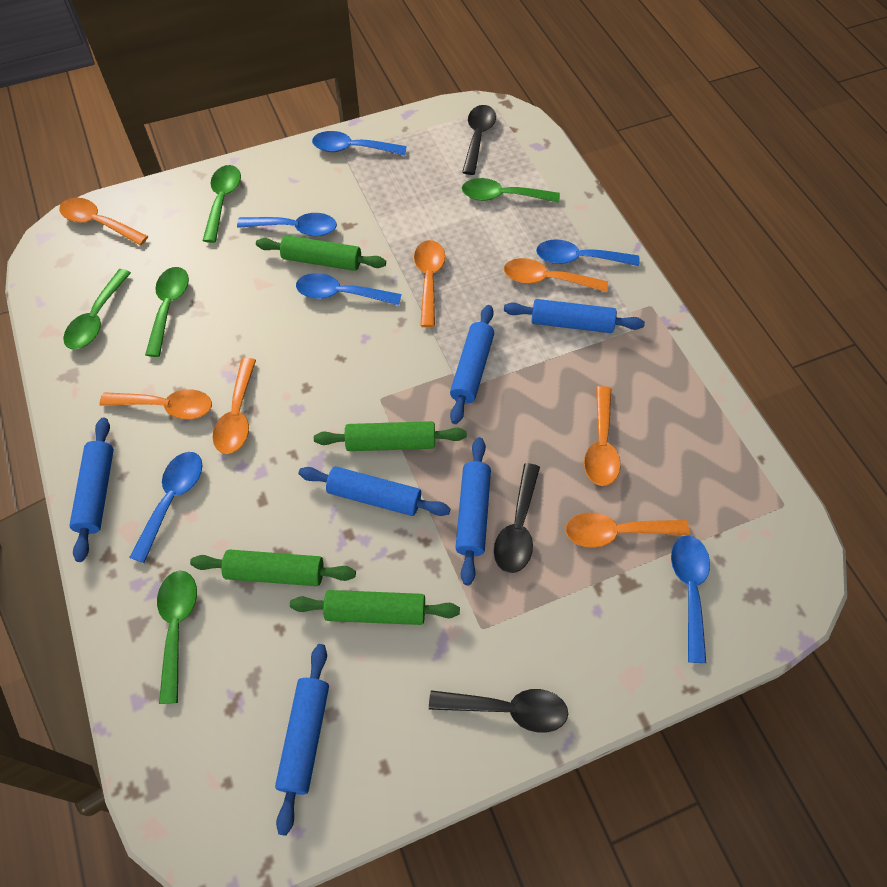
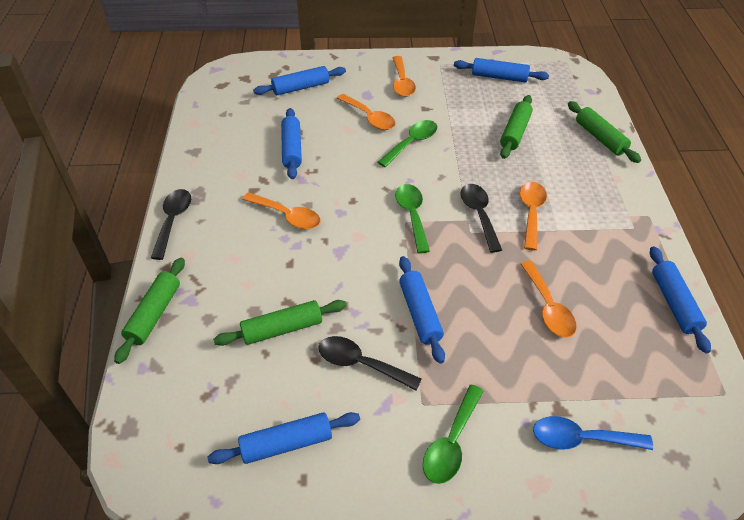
blue spoon: 6 -> 1
green spoon: 5 -> 3
orange spoon: 7 -> 5

